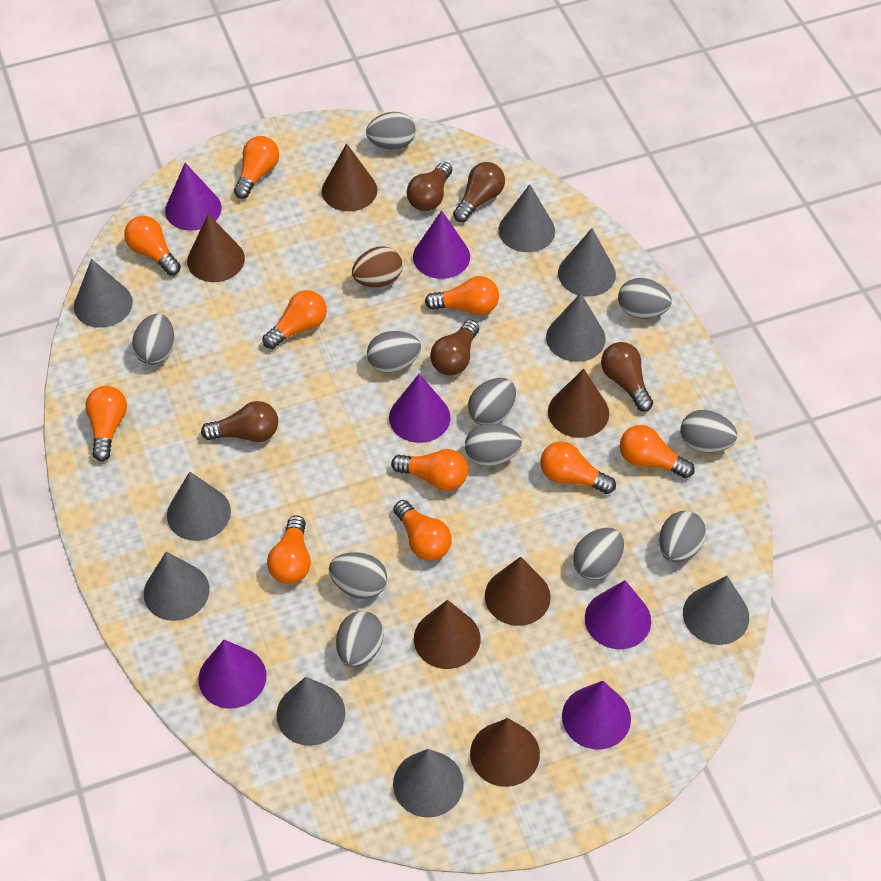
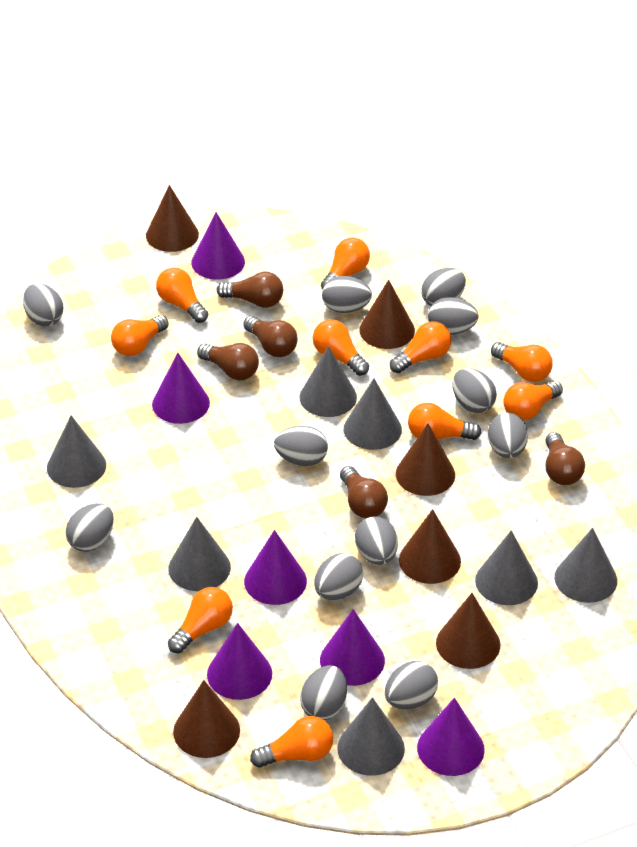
brown egg: 1 -> 0
grey cone: 9 -> 7
grey egg: 11 -> 12

